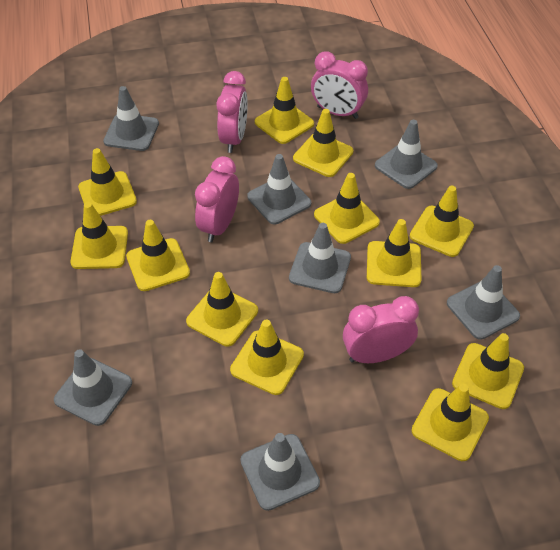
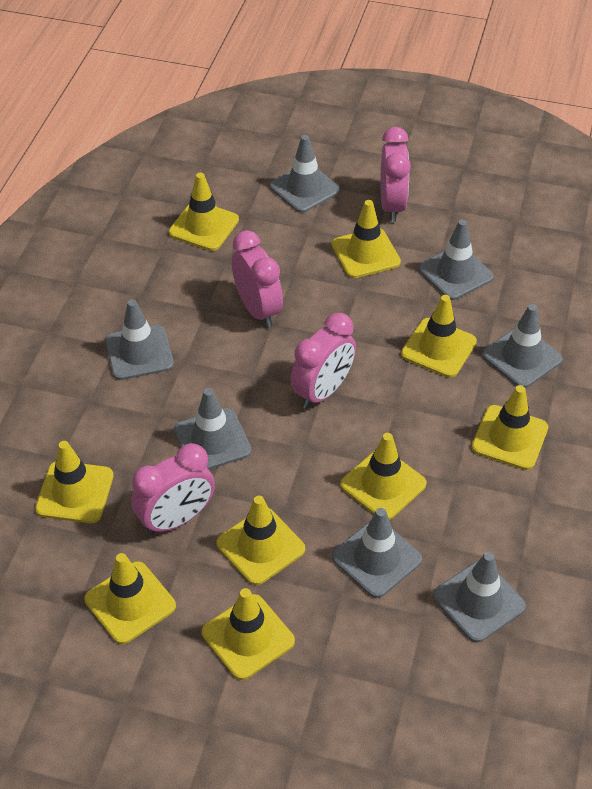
yellow traffic cone: 12 -> 9

